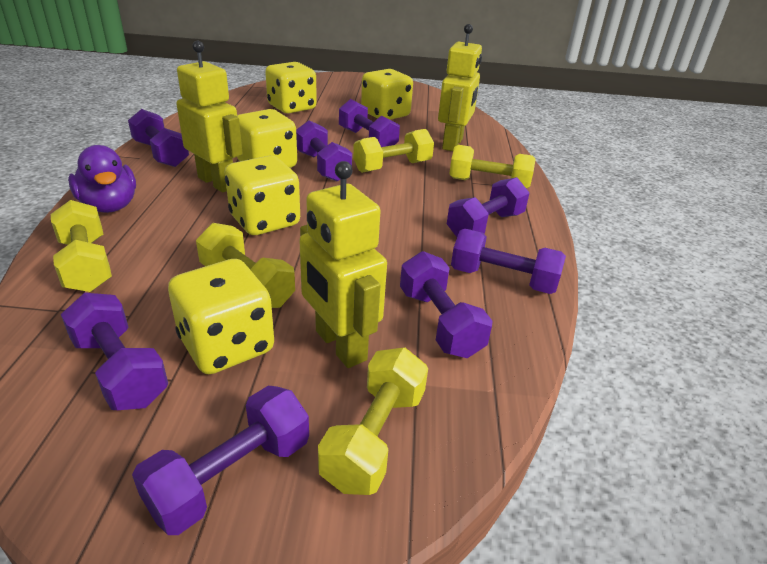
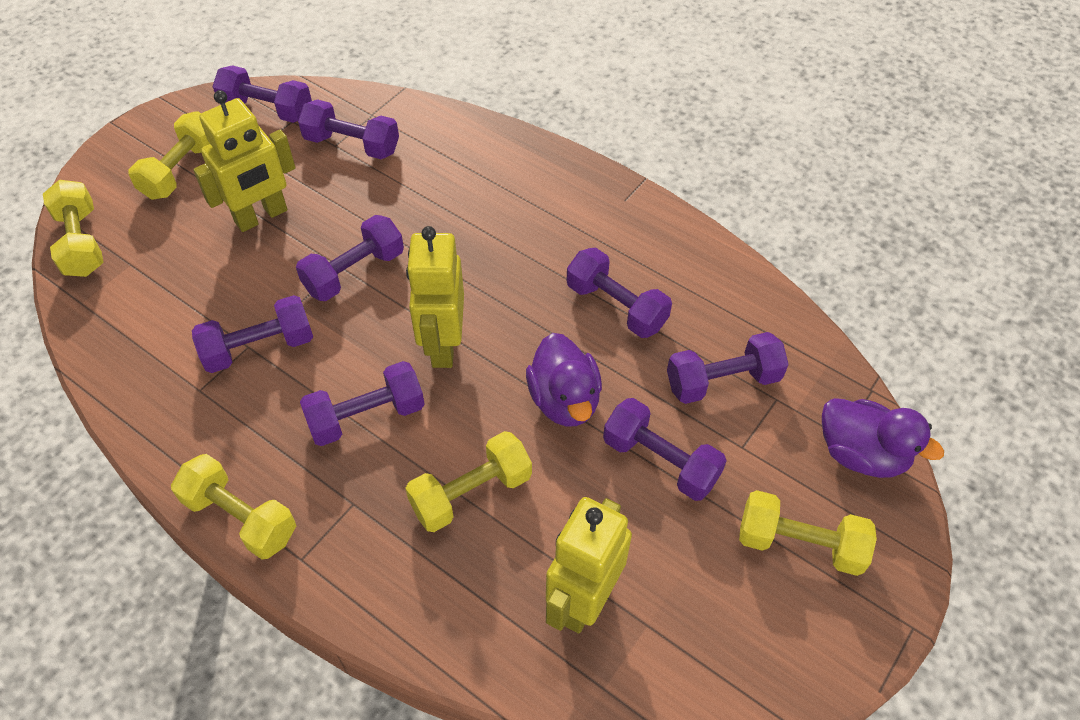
purple duck: 1 -> 2
yellow dice: 5 -> 0

